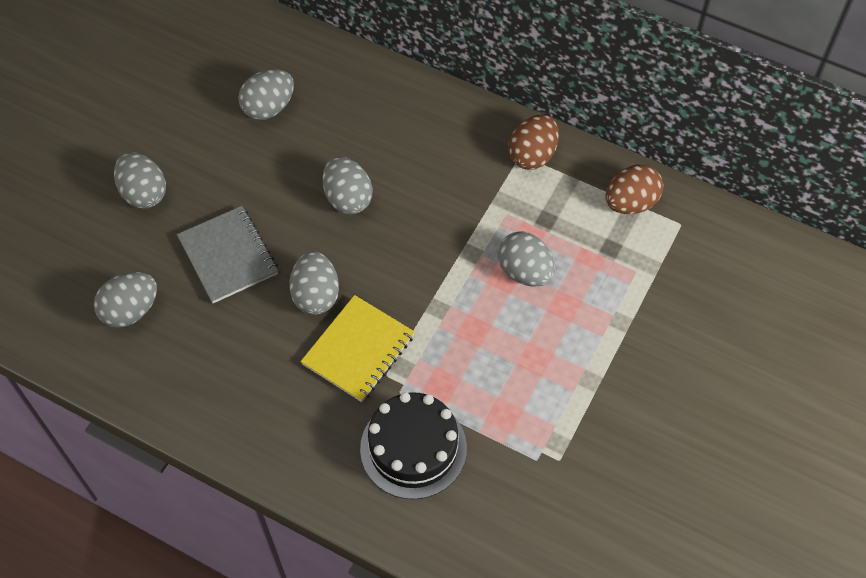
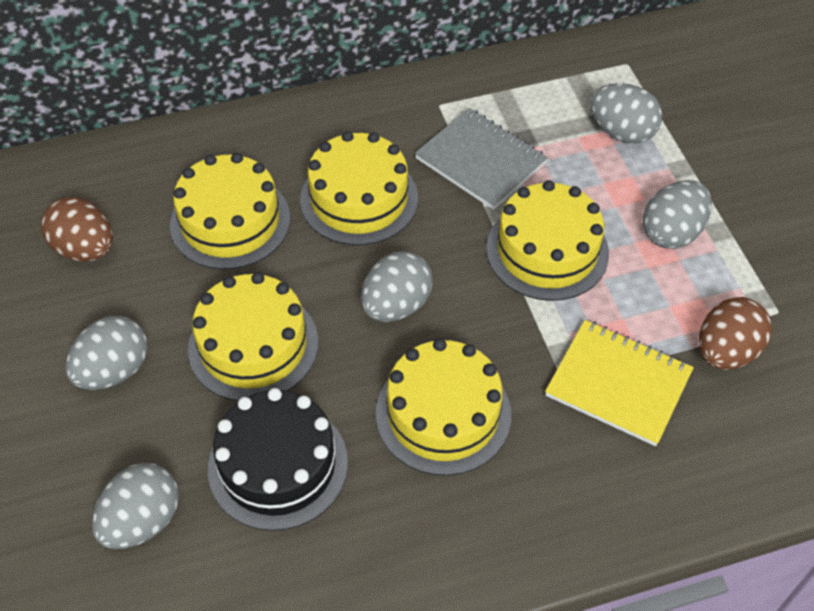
grey egg: 6 -> 5
yellow cake: 0 -> 5

